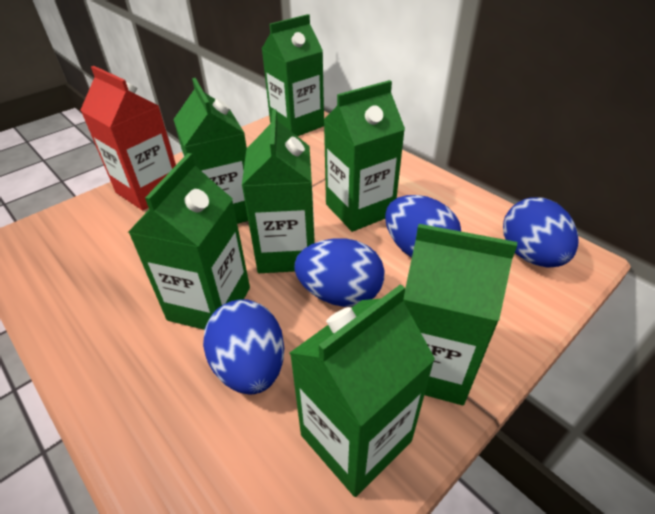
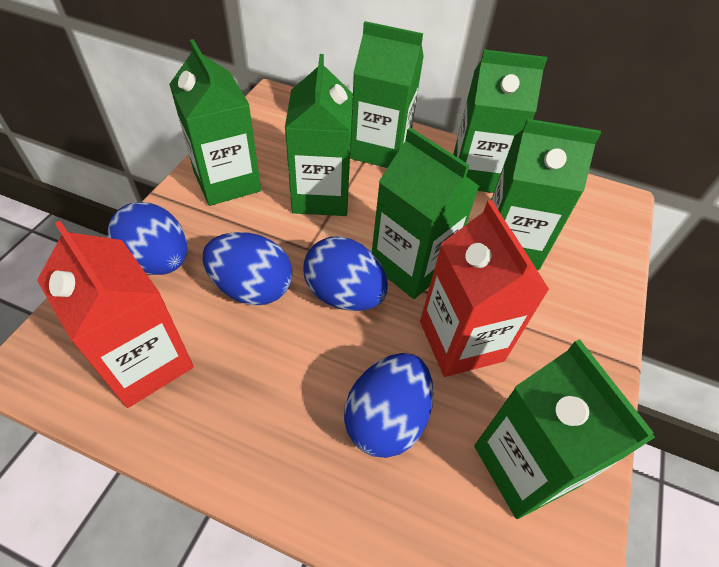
red carton: 1 -> 2

